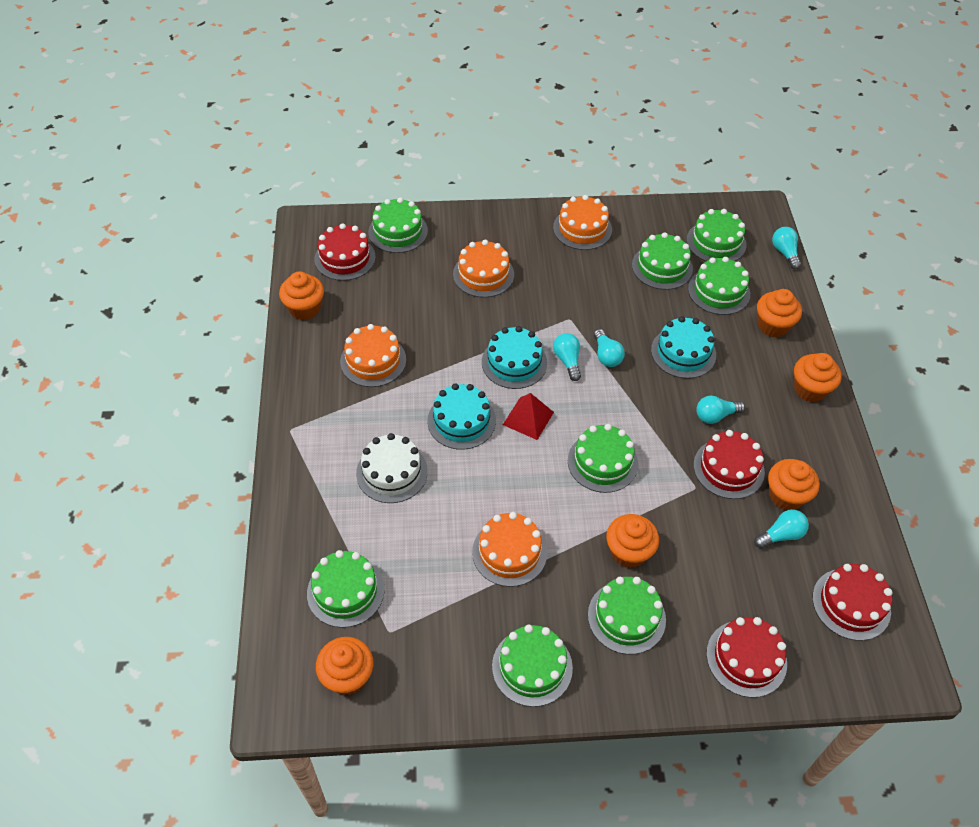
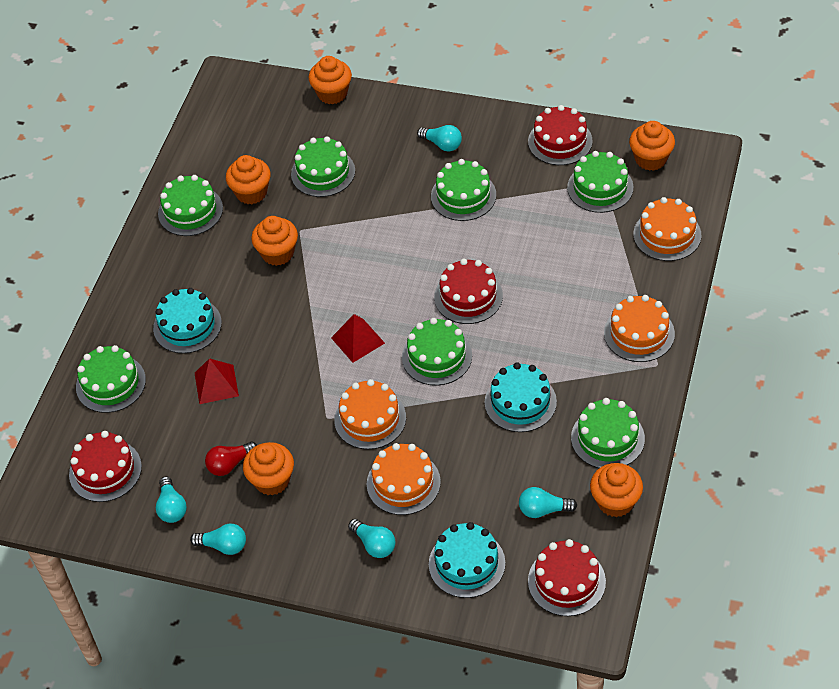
green cake: 8 -> 7
red light bulb: 0 -> 1
red pyramid: 1 -> 2
white cake: 1 -> 0

